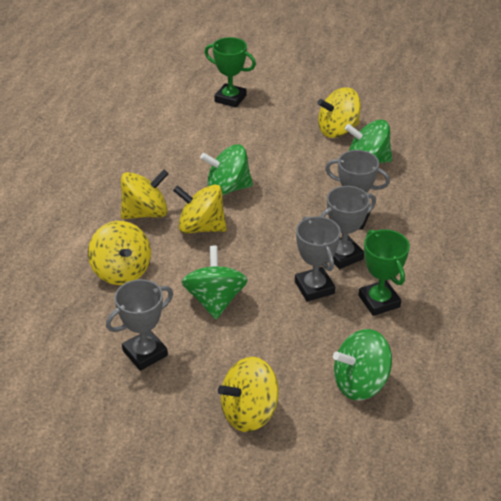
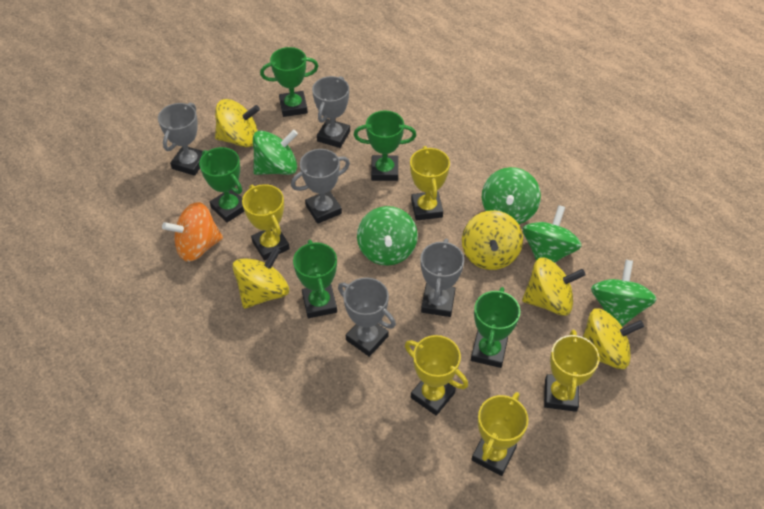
green spinning top: 4 -> 5
green trophy: 2 -> 5
grey trophy: 4 -> 5
orange spinning top: 0 -> 1
yellow trophy: 0 -> 5

